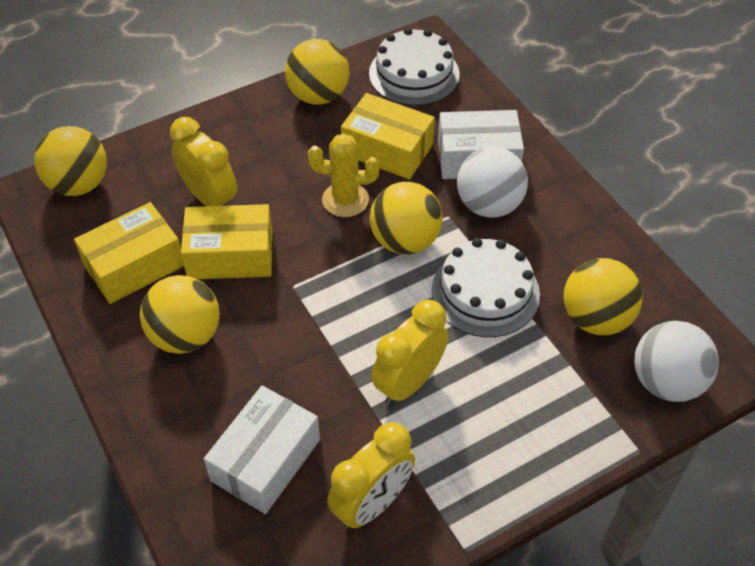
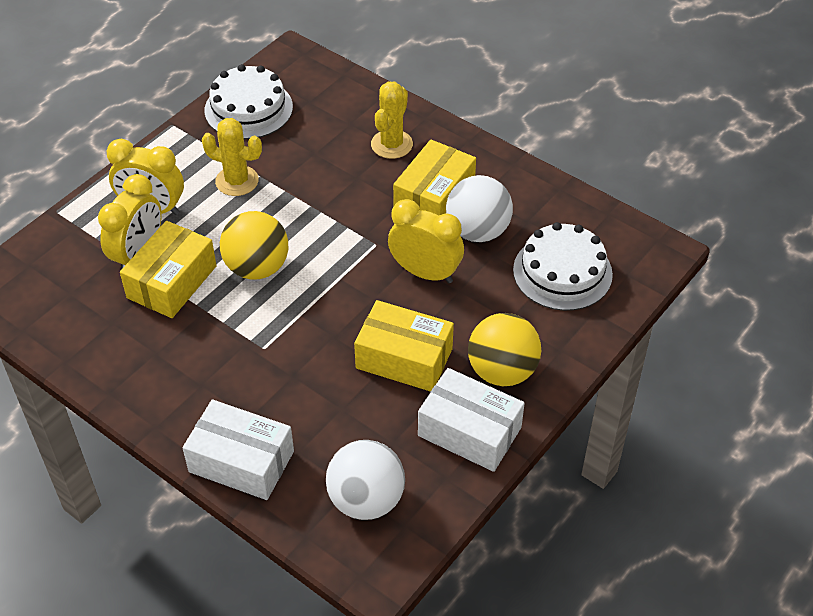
yellow ball: 5 -> 2
yellow cactus: 1 -> 2

